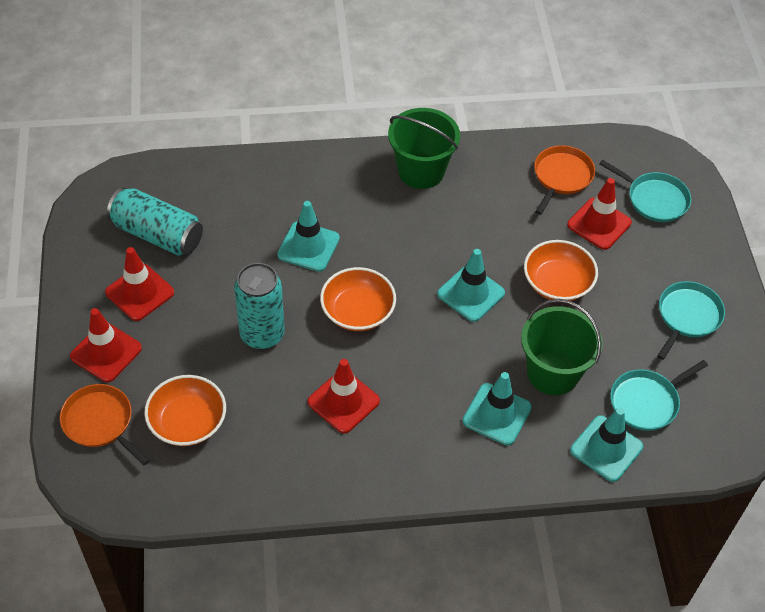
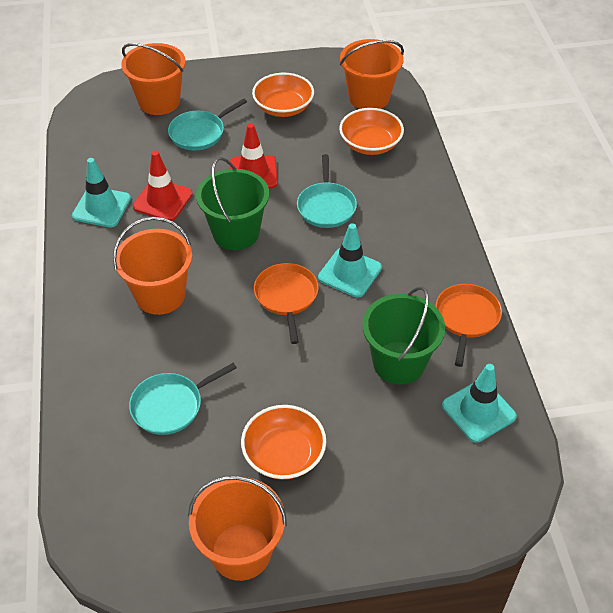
orange bucket: 0 -> 4
red traffic cone: 4 -> 2
turquoise can: 2 -> 0
turquoise traffic cone: 4 -> 3

